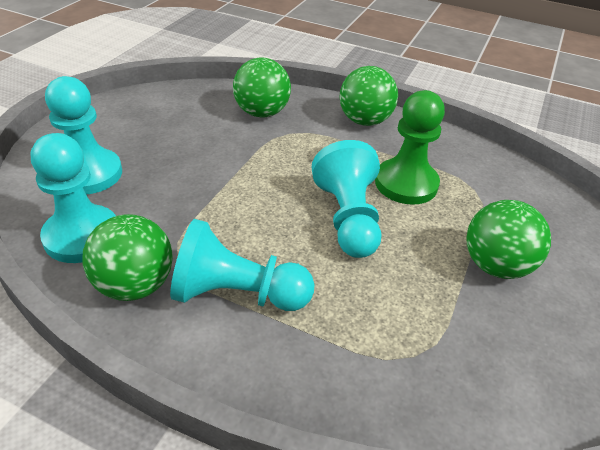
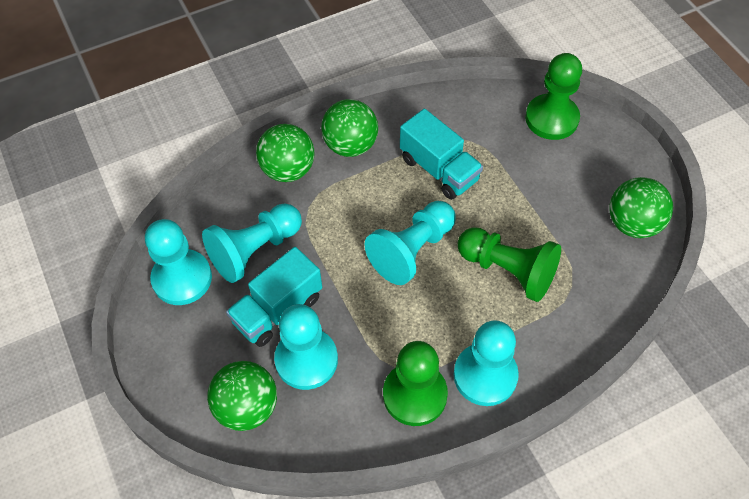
green pawn: 1 -> 3
turquoise pawn: 4 -> 5
turquoise truck: 0 -> 2

